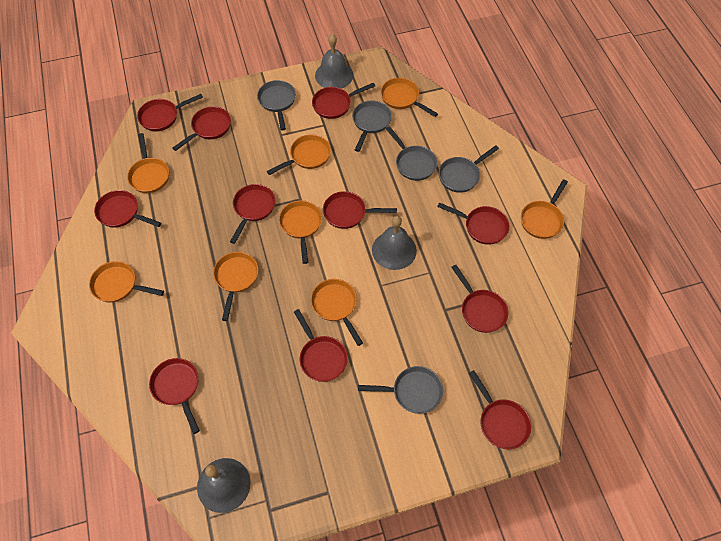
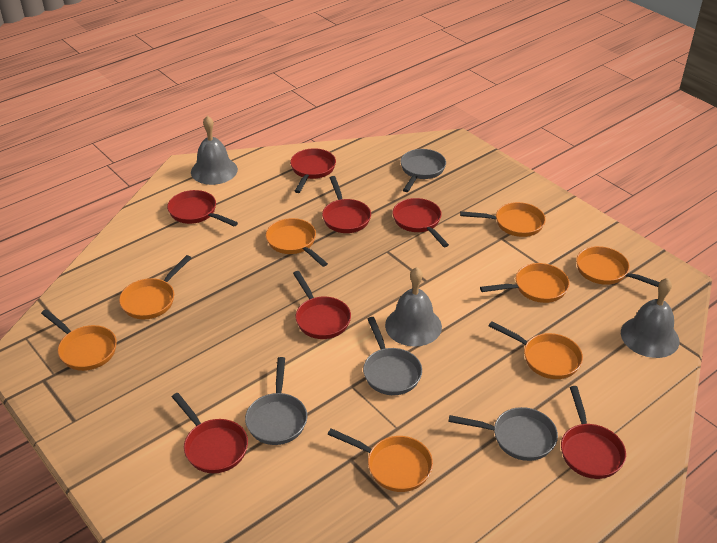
grey pan: 5 -> 4
red pan: 11 -> 7

